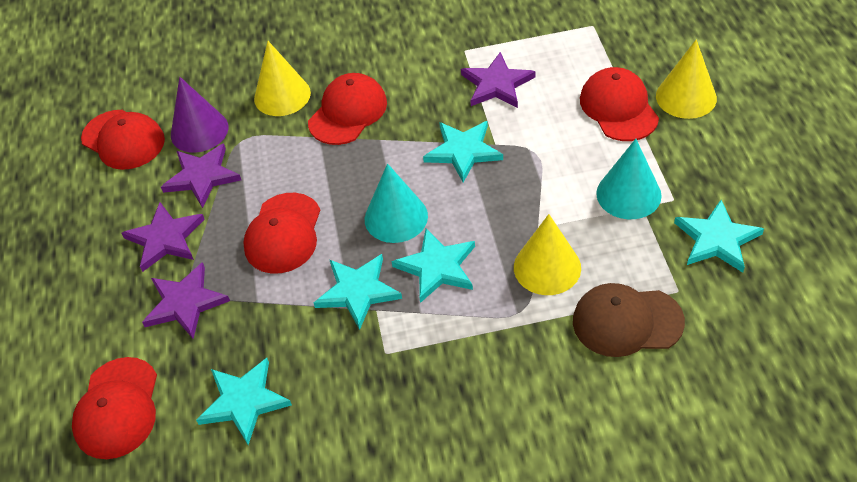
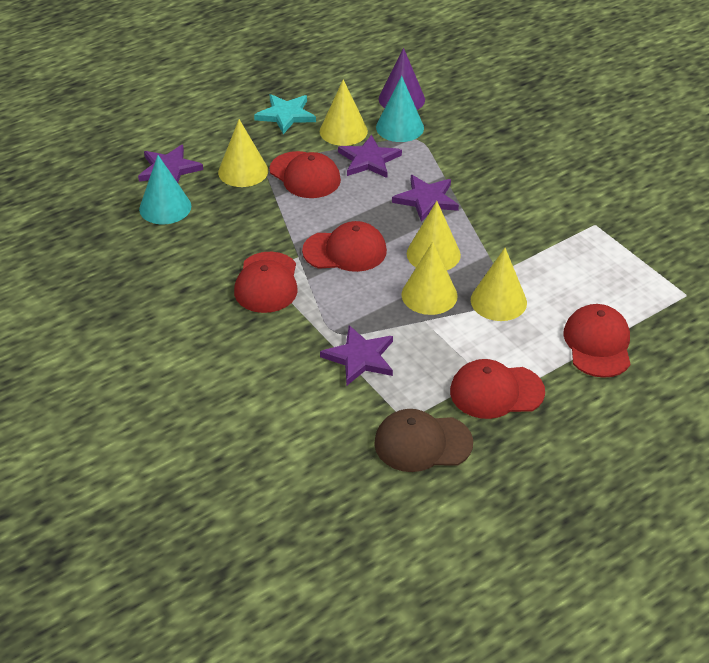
turquoise star: 5 -> 1
yellow cone: 3 -> 5

